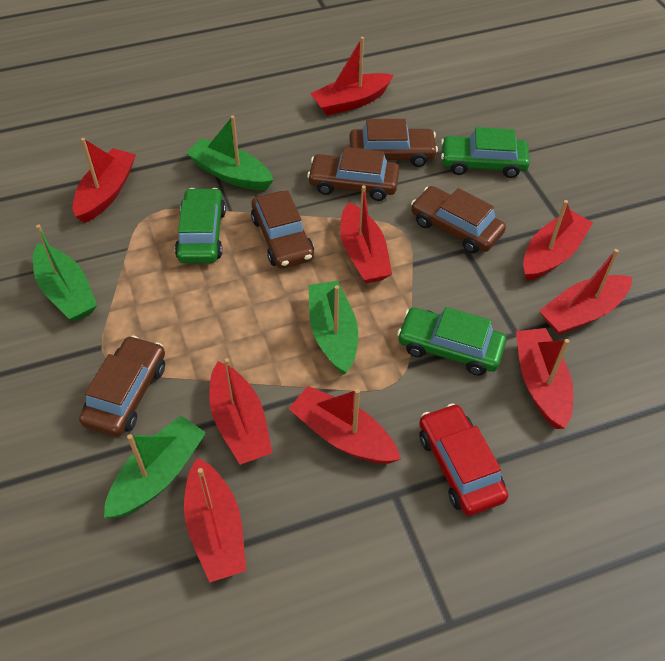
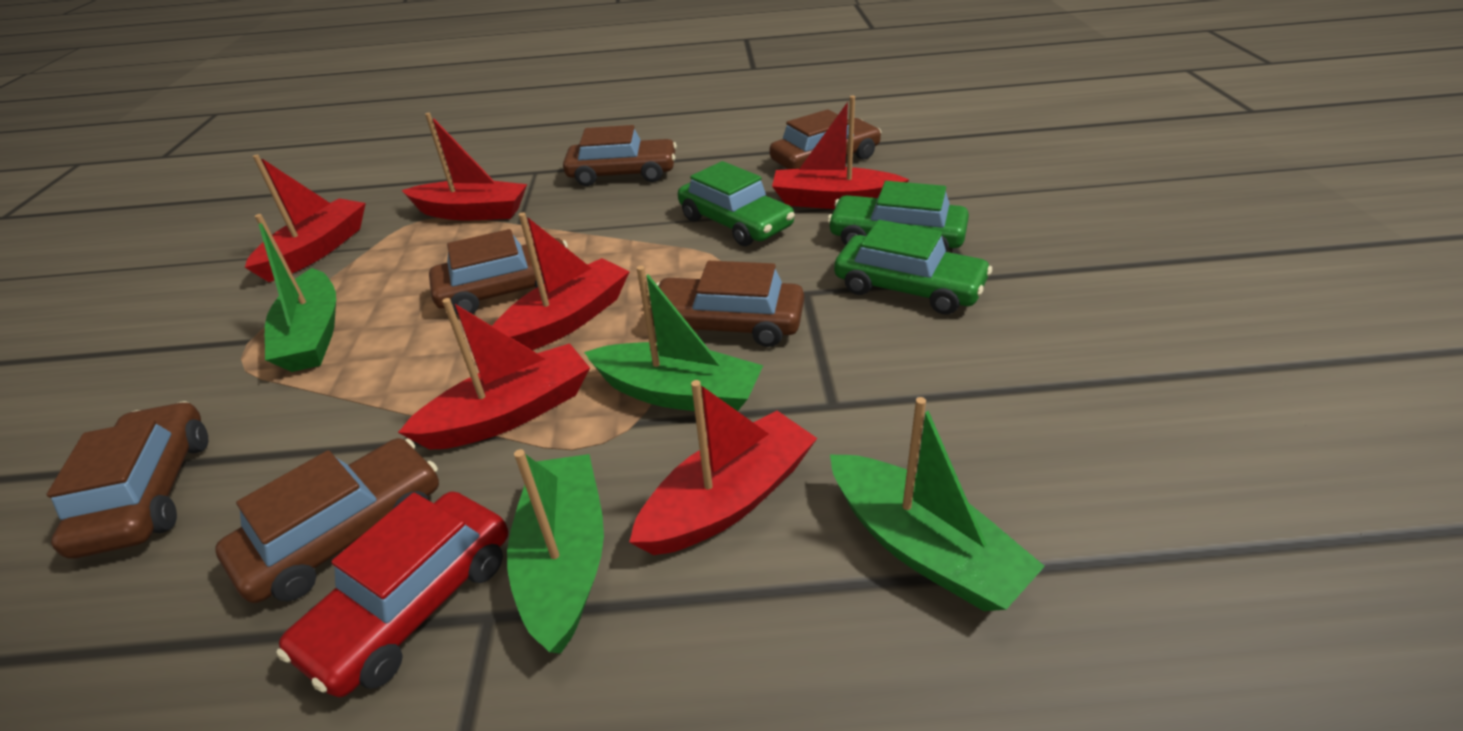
brown car: 5 -> 6
red boat: 9 -> 6

